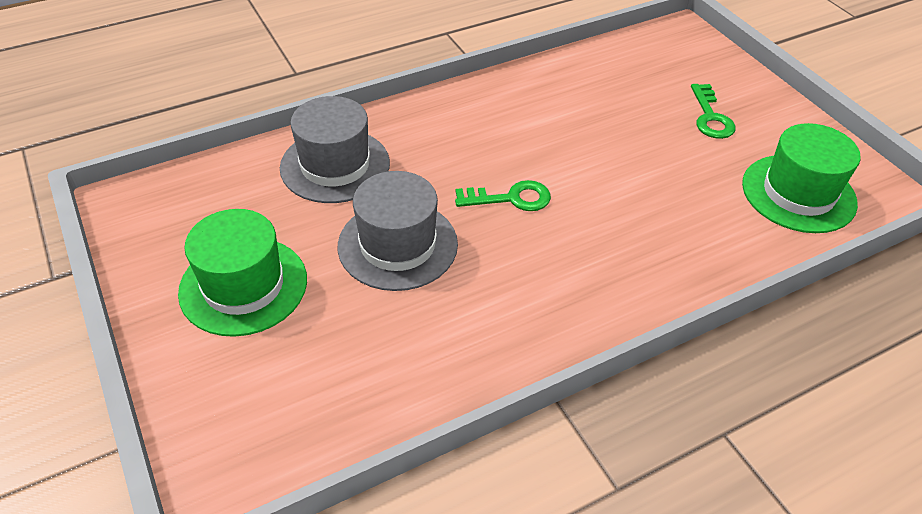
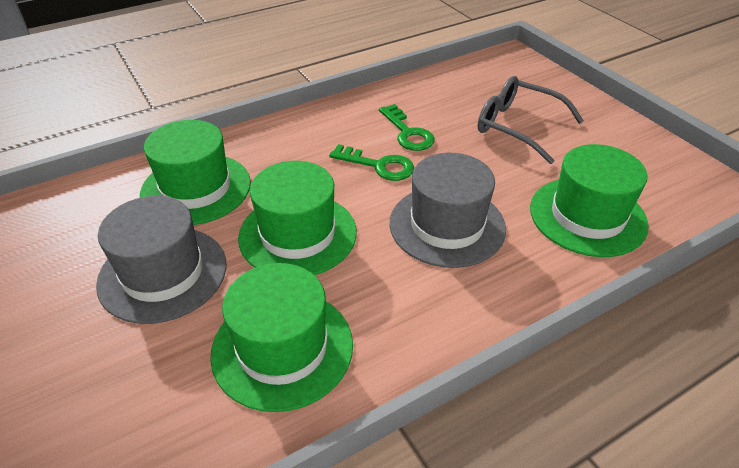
green hat: 2 -> 4
grey glasses: 0 -> 1

